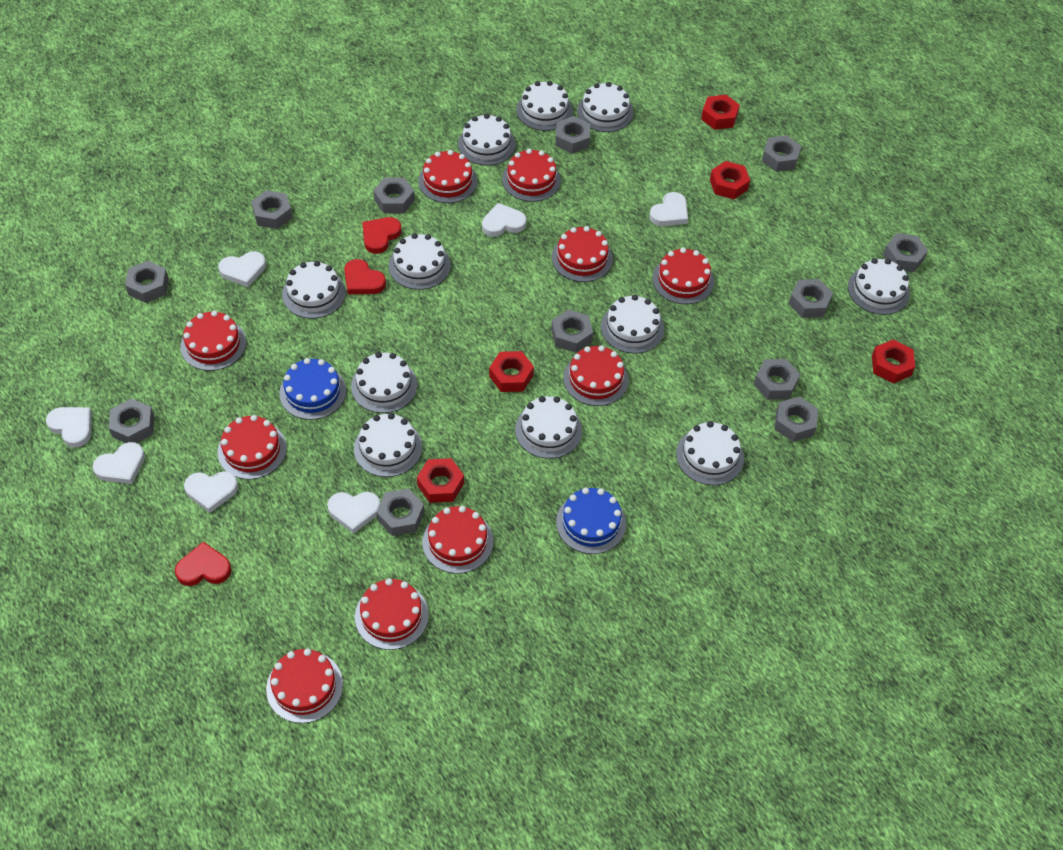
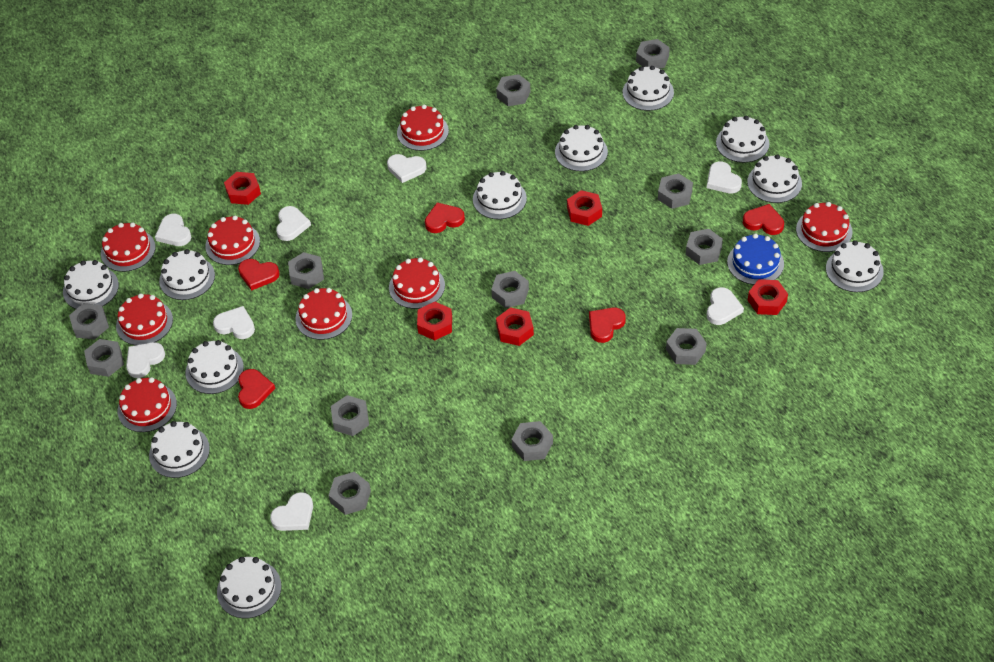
blue cake: 2 -> 1
red cake: 10 -> 8
red heart: 3 -> 5
white heart: 7 -> 8

